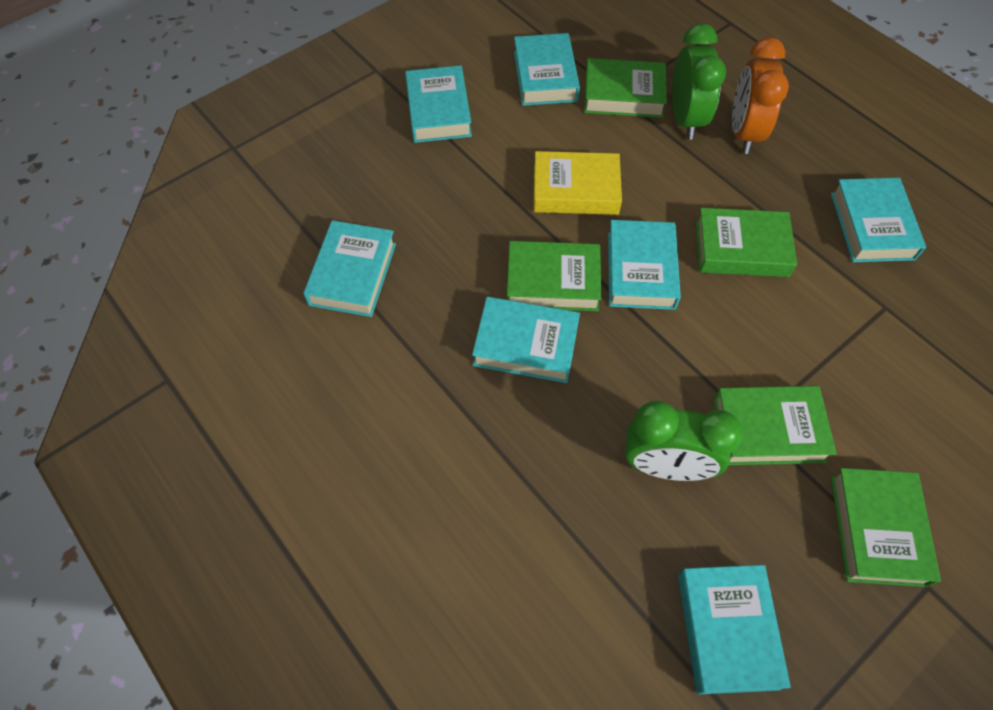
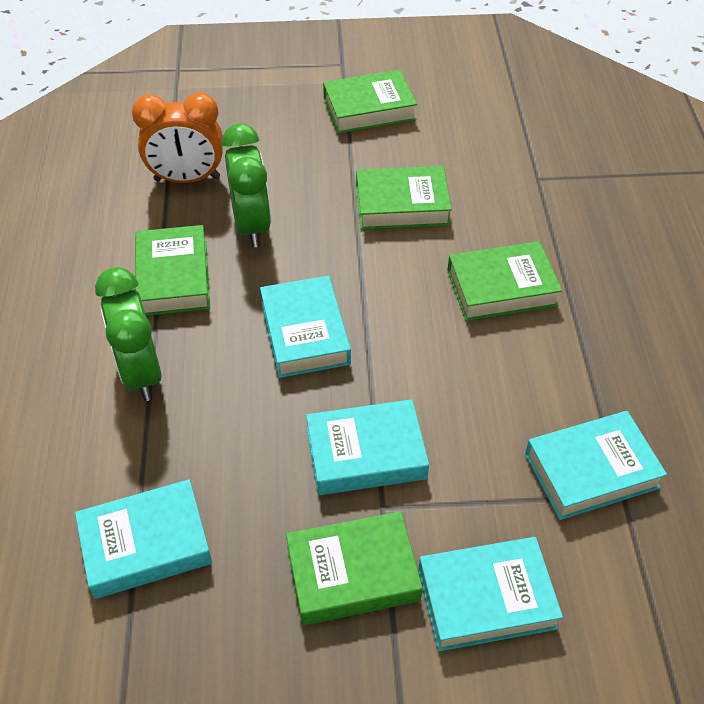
turquoise book: 7 -> 5
yellow book: 1 -> 0

